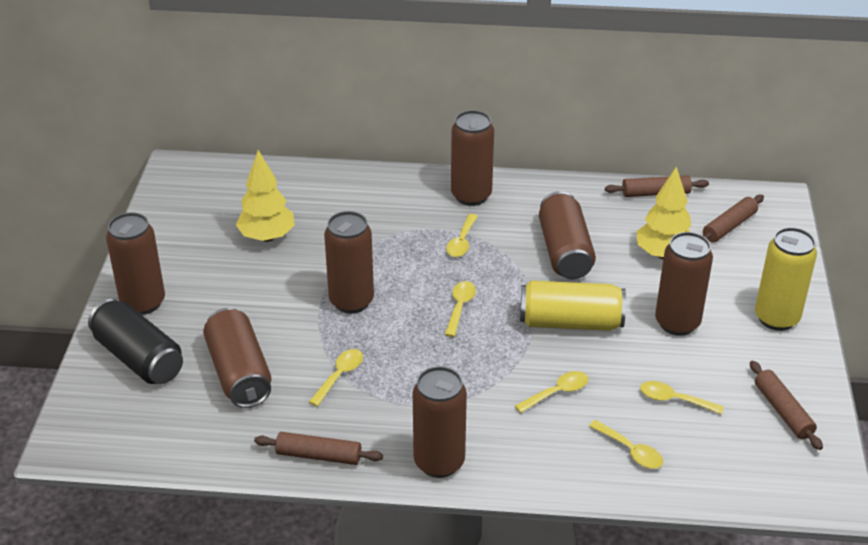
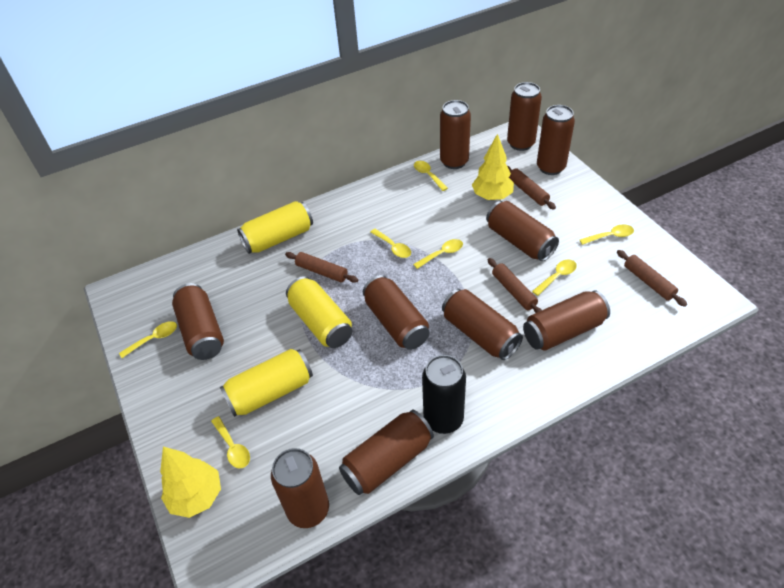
brown can: 7 -> 10
yellow can: 2 -> 3
yellow spoon: 6 -> 7

